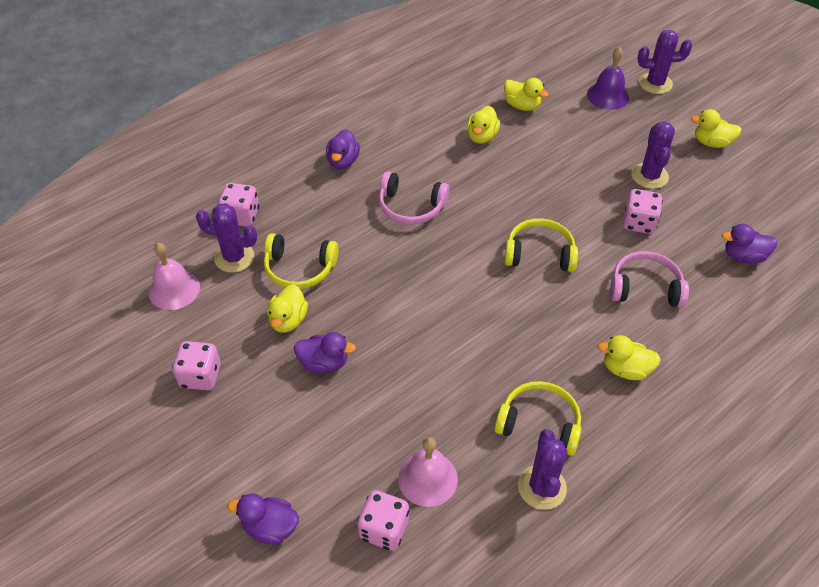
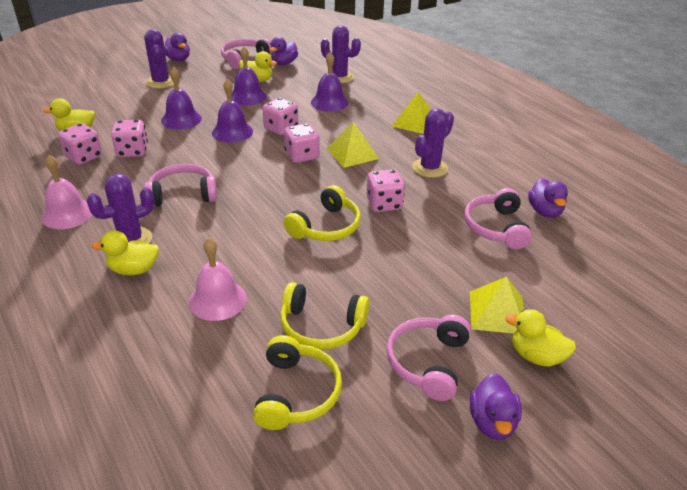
pink dice: 4 -> 5
pink headphones: 2 -> 4
purple bell: 1 -> 4
yellow duck: 5 -> 4
yellow pyramid: 0 -> 3

